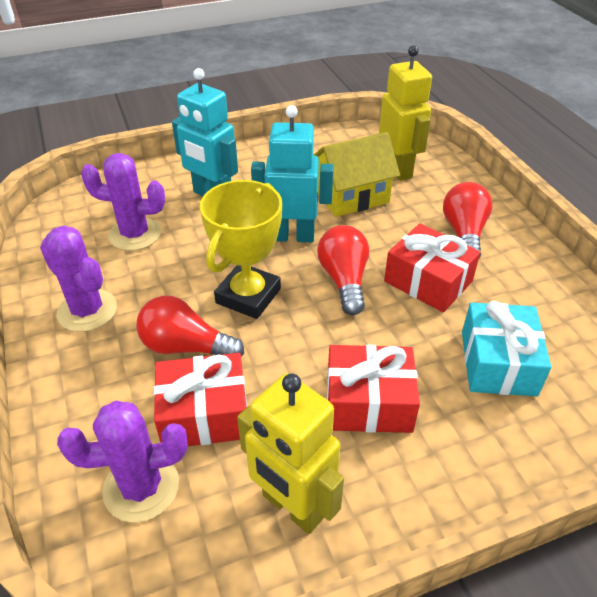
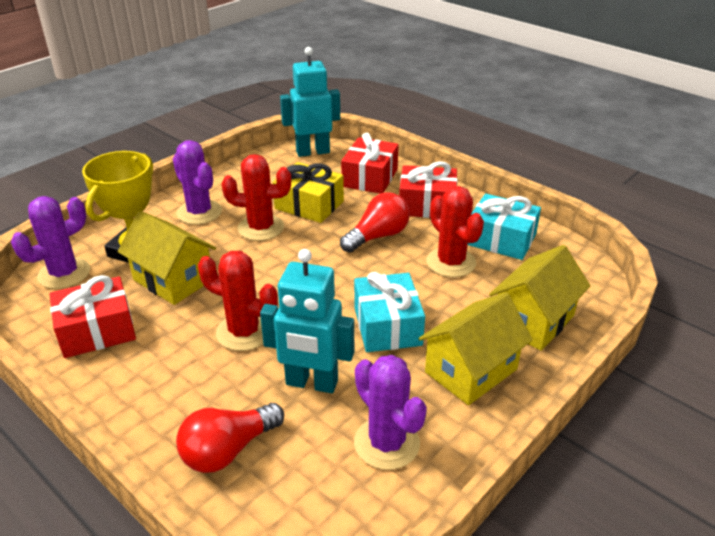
red cactus: 0 -> 3
red light bulb: 3 -> 2
turquoise gift: 1 -> 2
yellow gift: 0 -> 1
yellow house: 1 -> 3
yellow robot: 2 -> 0

